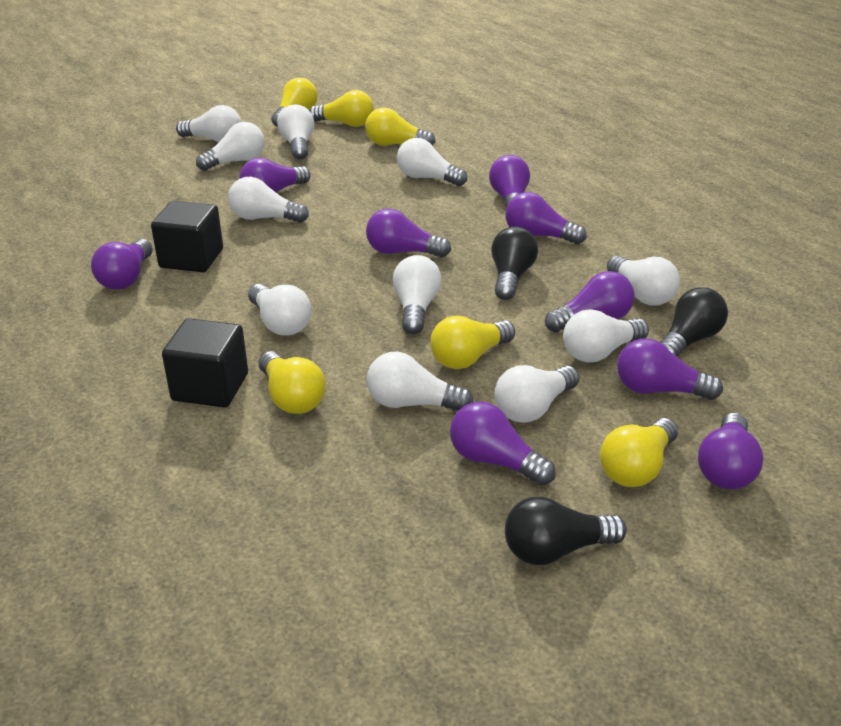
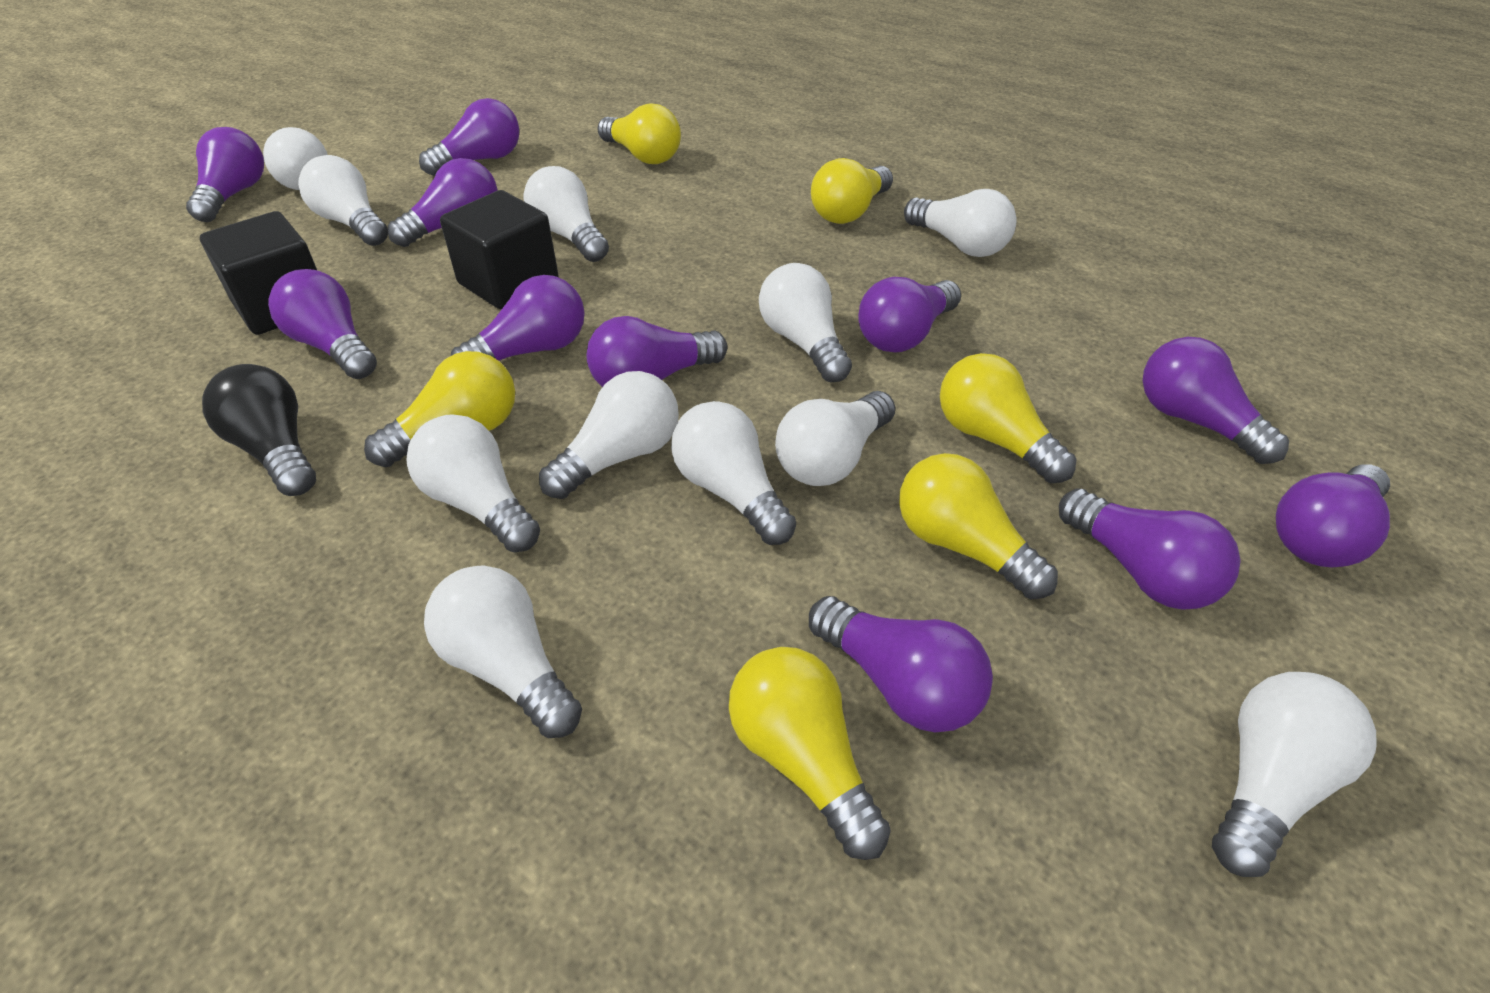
black light bulb: 3 -> 1
purple light bulb: 9 -> 11

